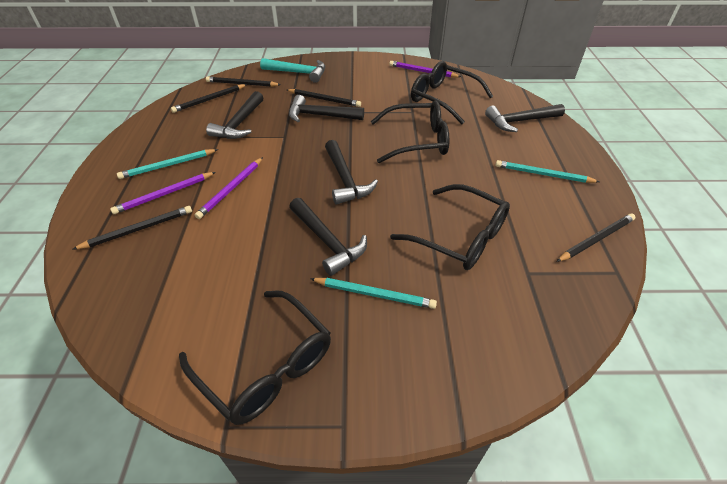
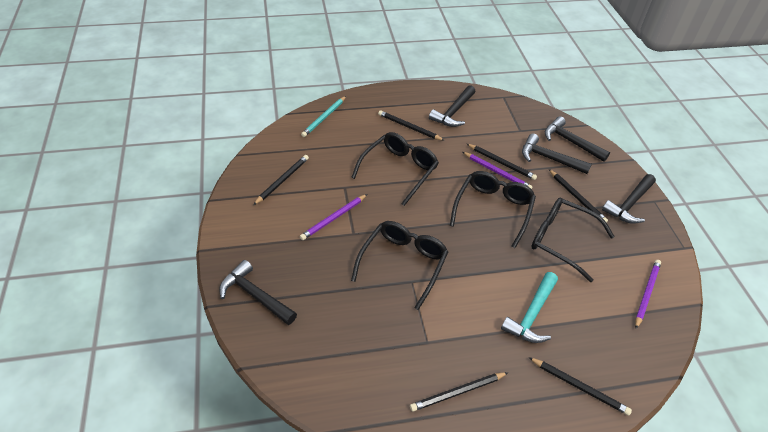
black pencil: 5 -> 6
turquoise pencil: 3 -> 1

